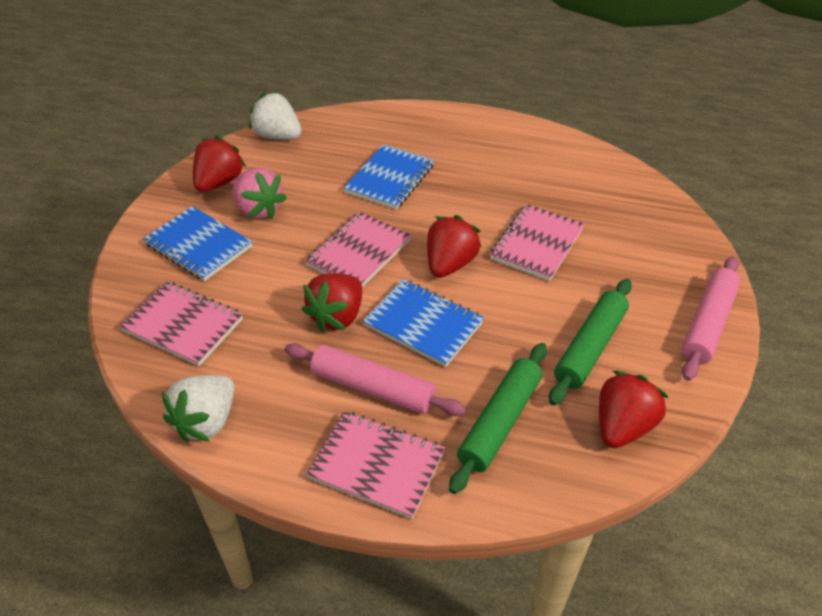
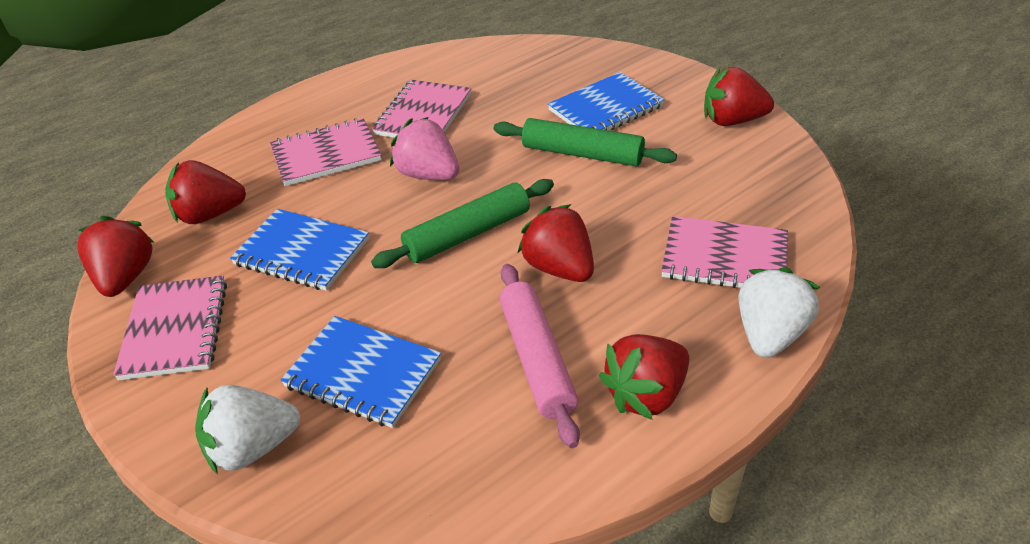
pink rolling pin: 2 -> 1
red strawberry: 4 -> 5

